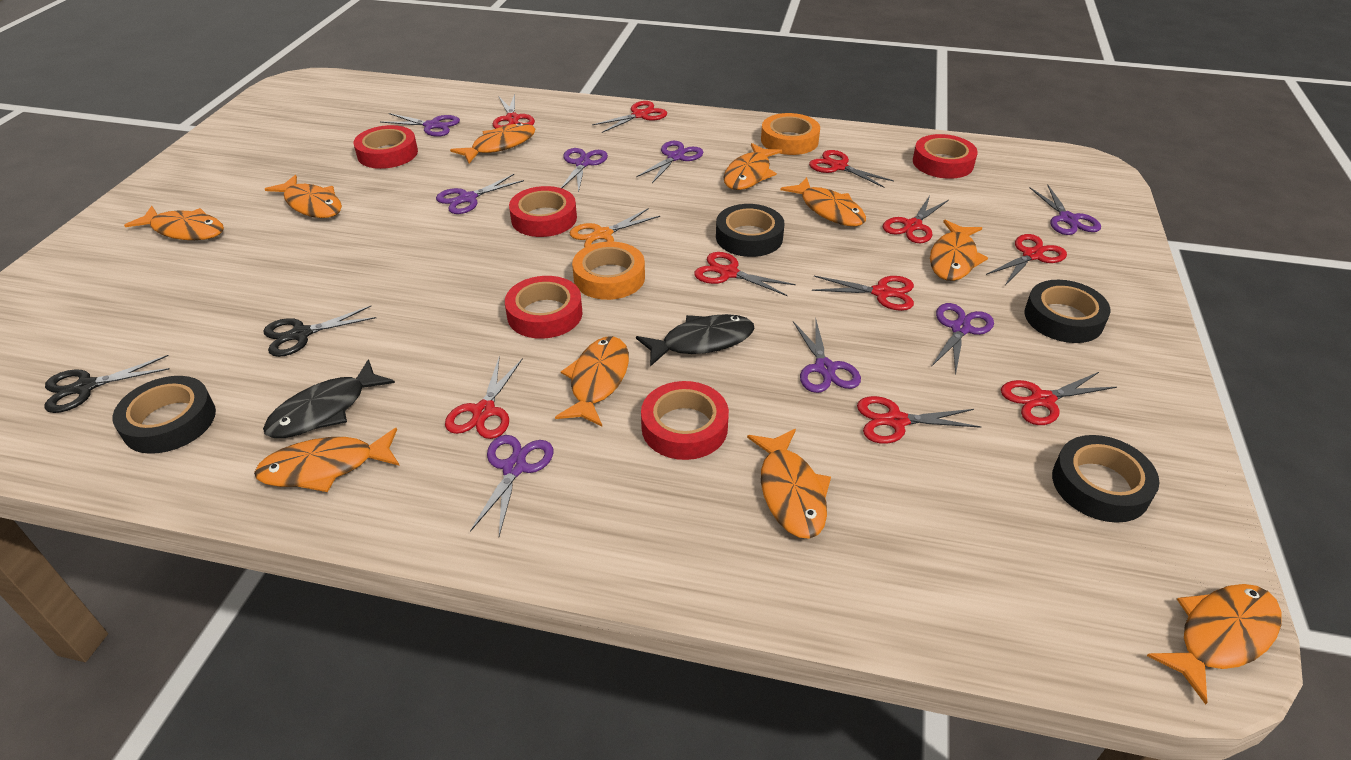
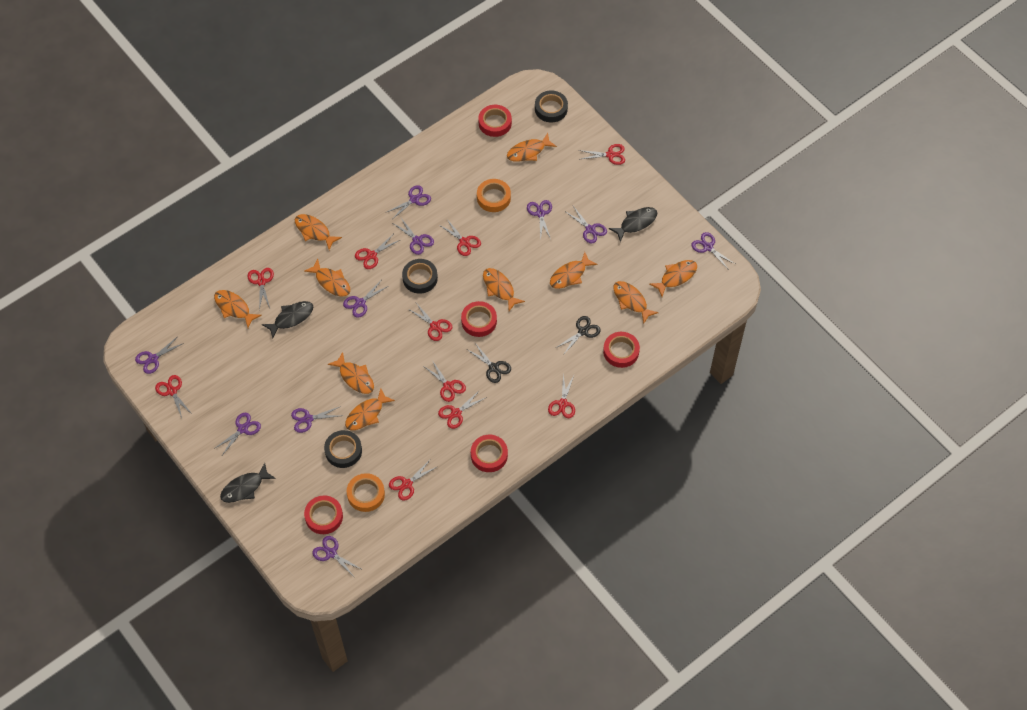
black fish: 2 -> 3
black tape: 4 -> 3
orange scissors: 1 -> 0
purple scissors: 8 -> 10

